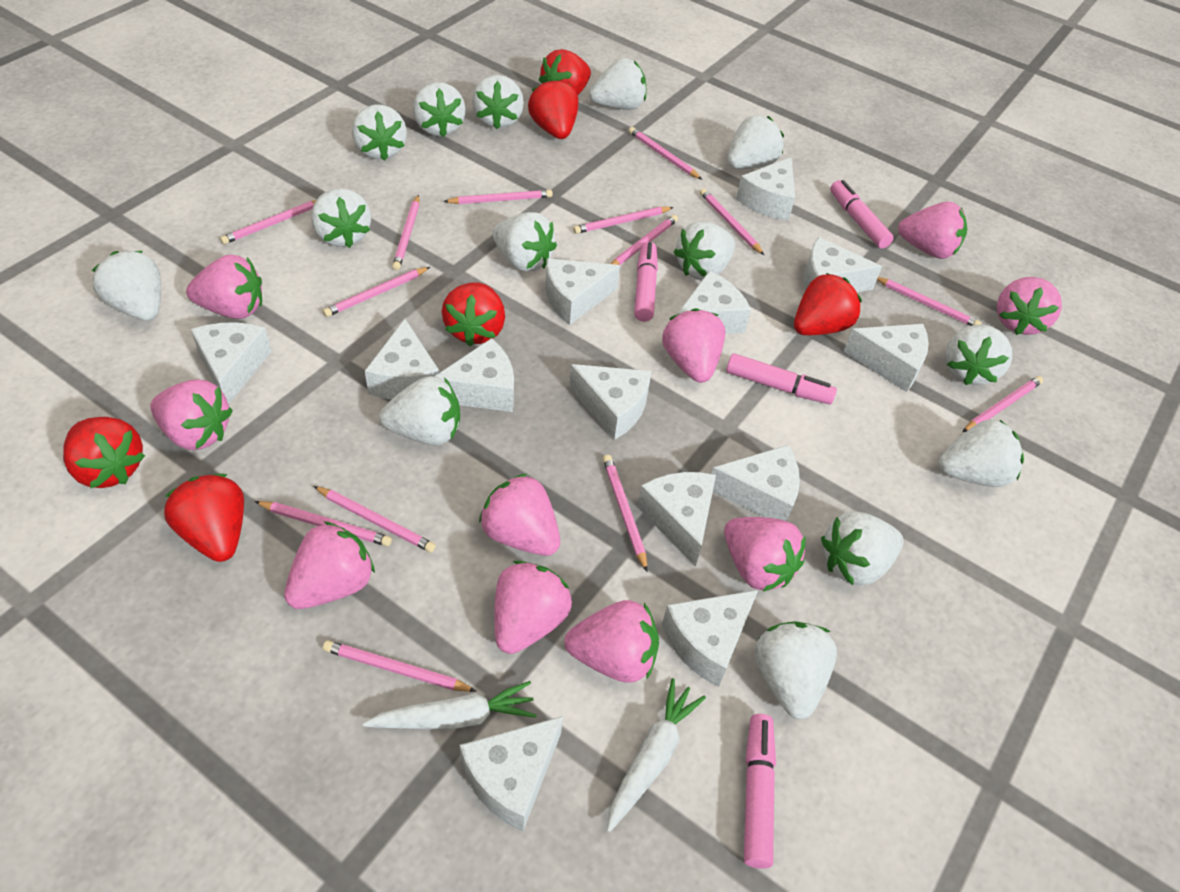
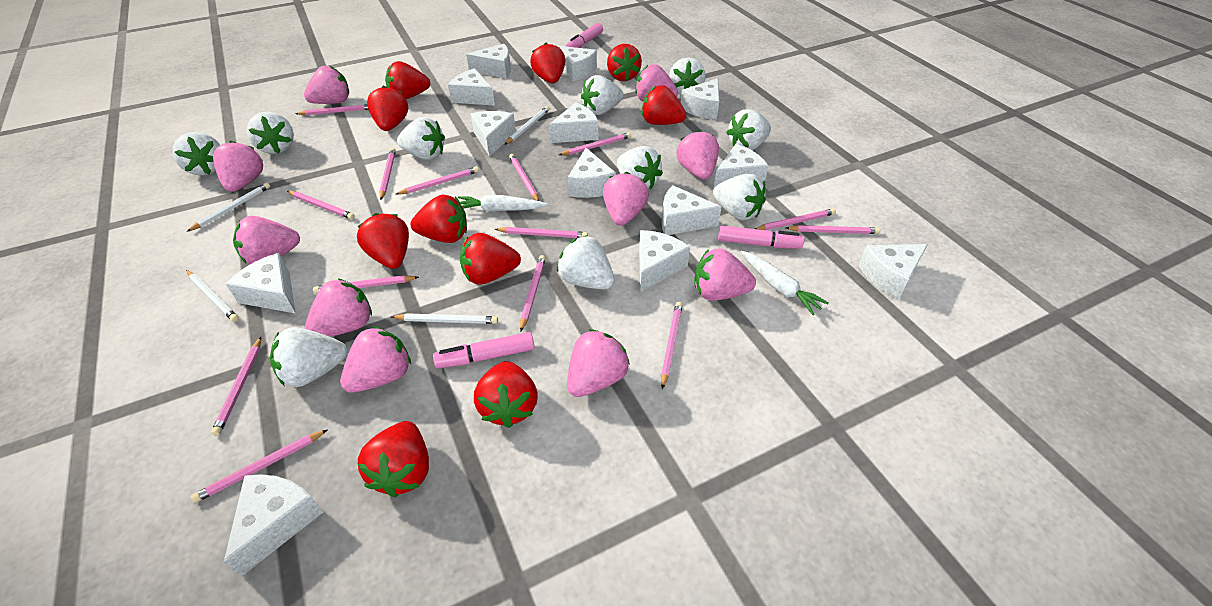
pink marker: 4 -> 3
red strawberry: 6 -> 10
white pencil: 0 -> 4
white strawberry: 14 -> 10

